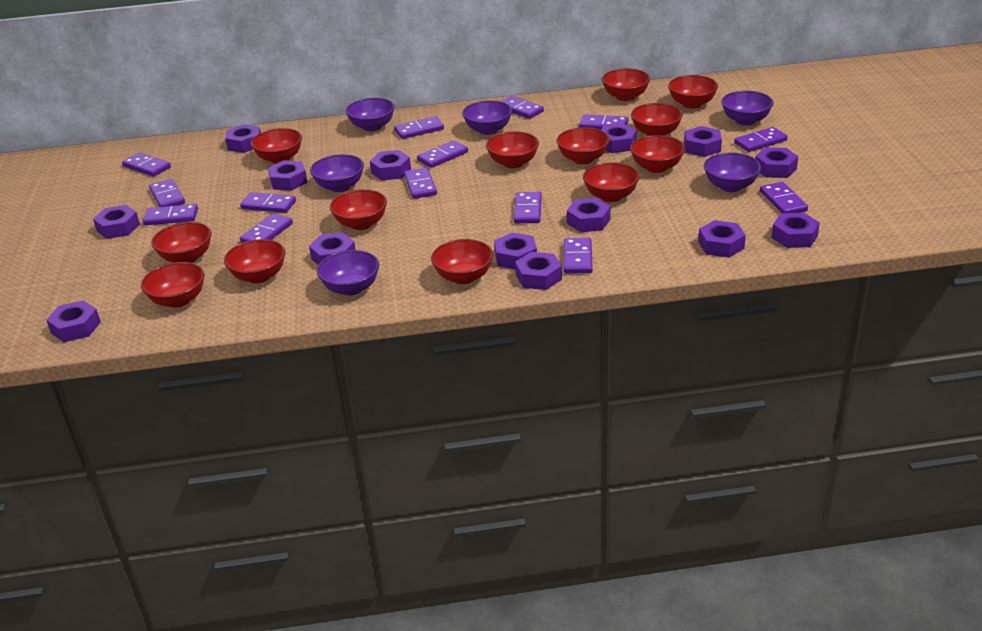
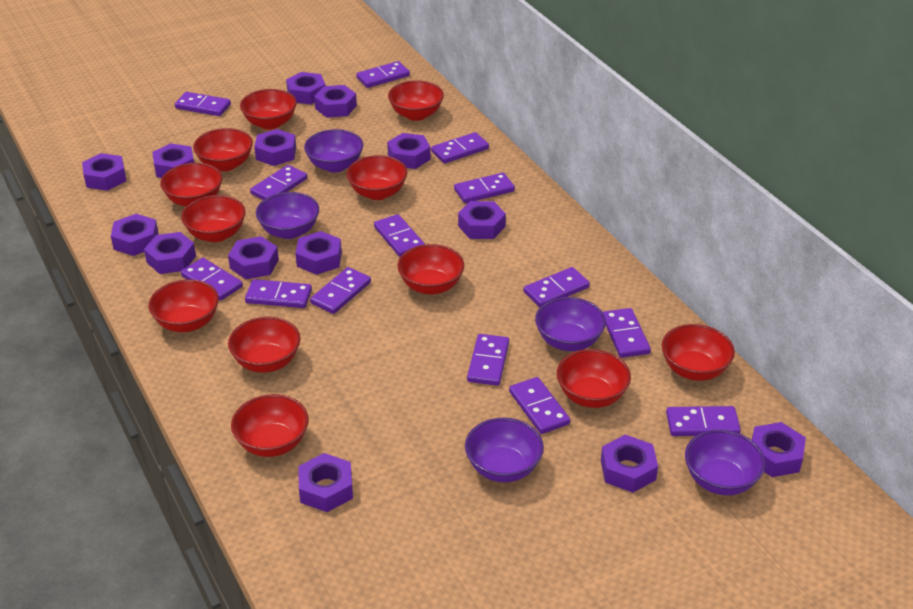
purple bowl: 6 -> 5
red bowl: 13 -> 12

